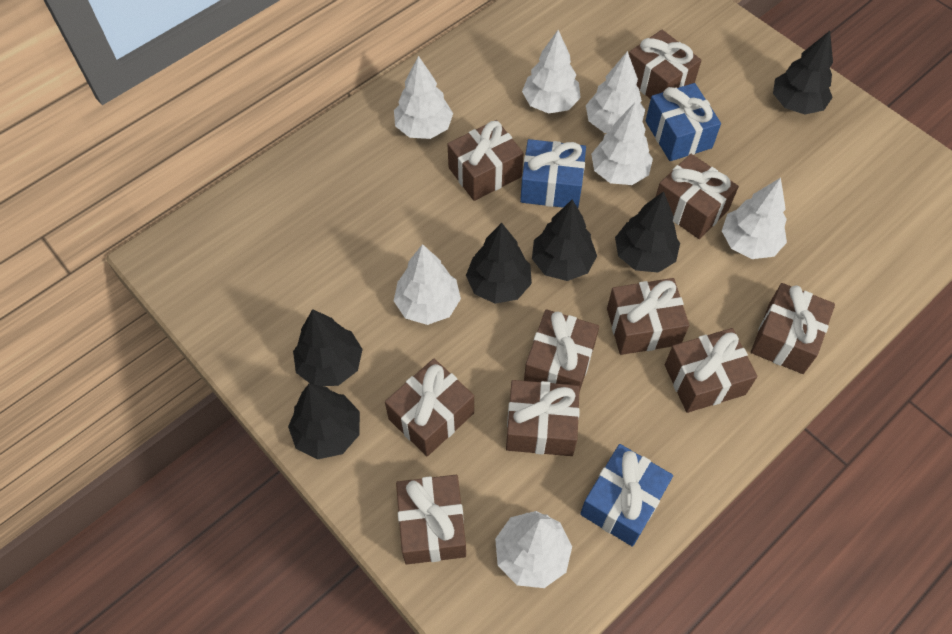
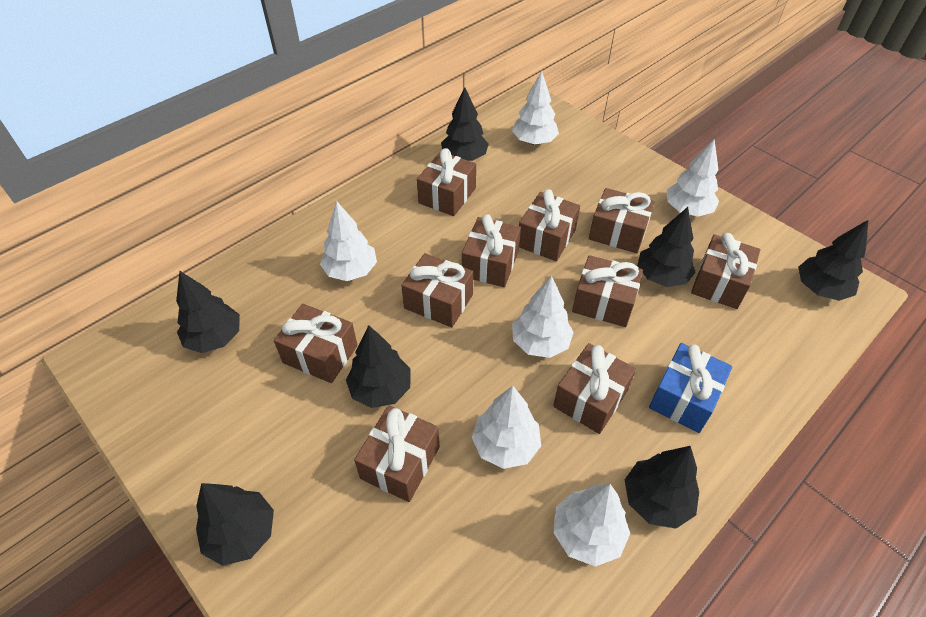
black tree: 6 -> 7
blue gift: 3 -> 1
white tree: 7 -> 6

